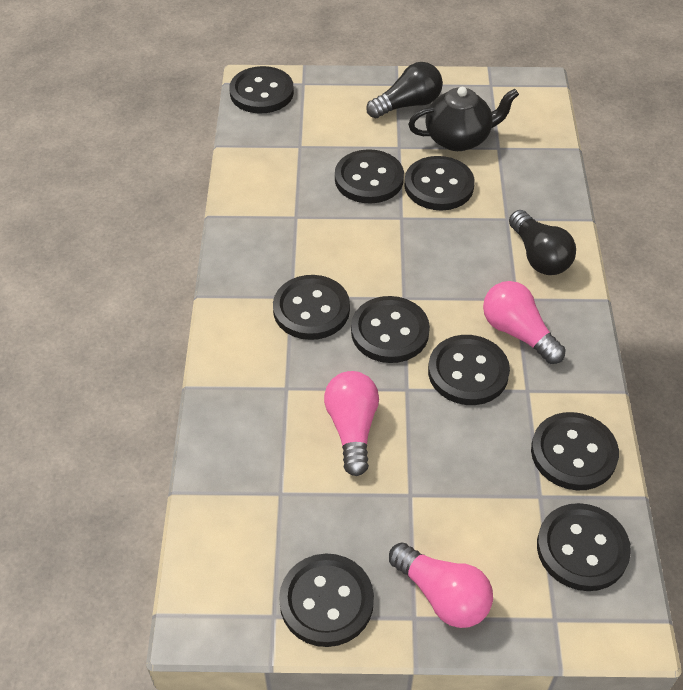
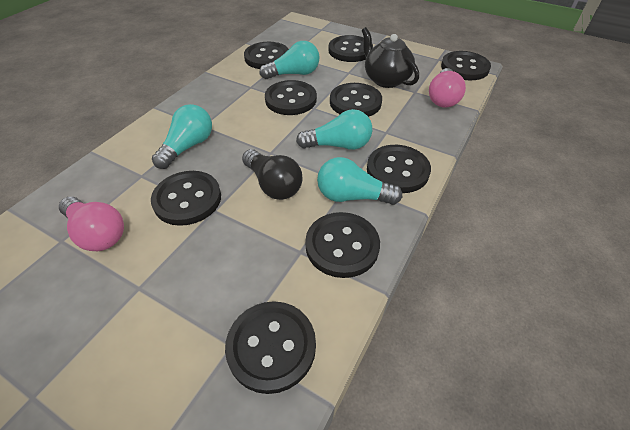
black light bulb: 2 -> 1
pink light bulb: 3 -> 2
turquoise light bulb: 0 -> 4

